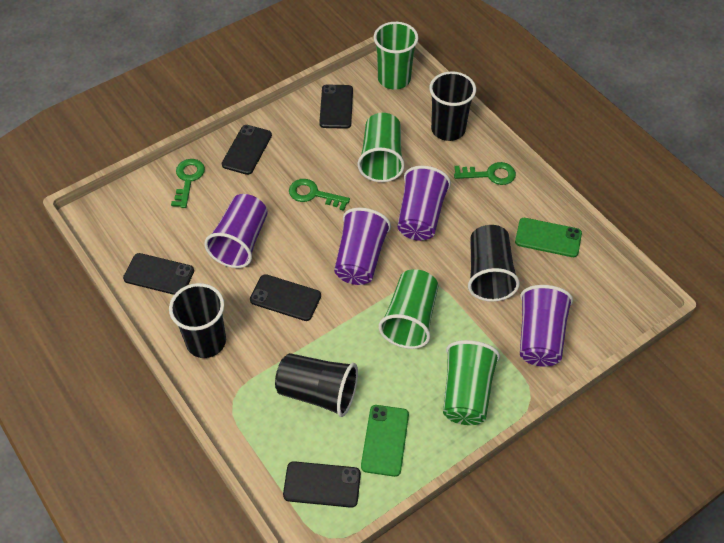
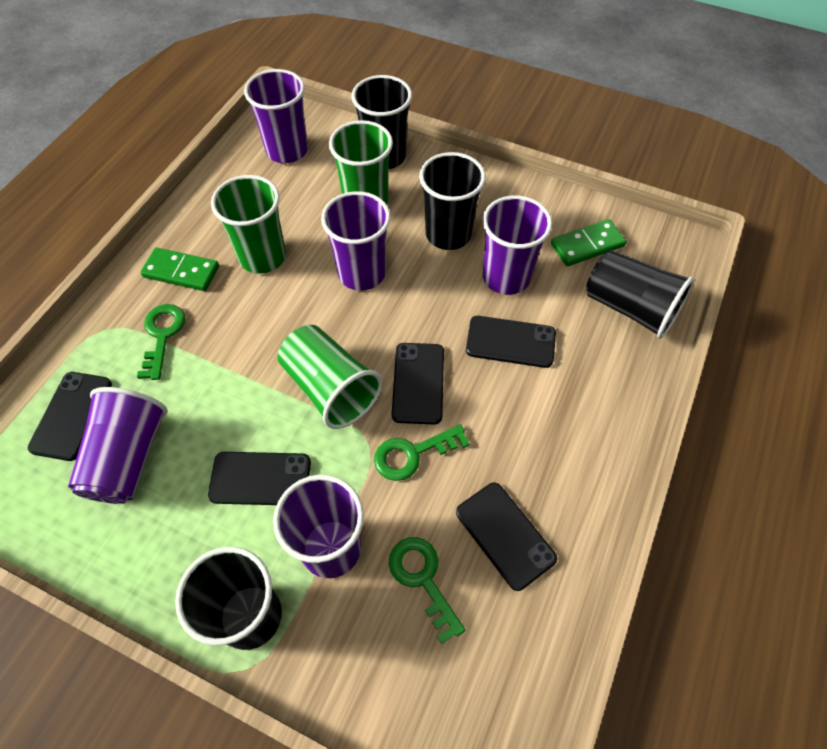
green cup: 4 -> 3
green domino: 0 -> 2
green phone: 2 -> 0
purple cup: 4 -> 5

